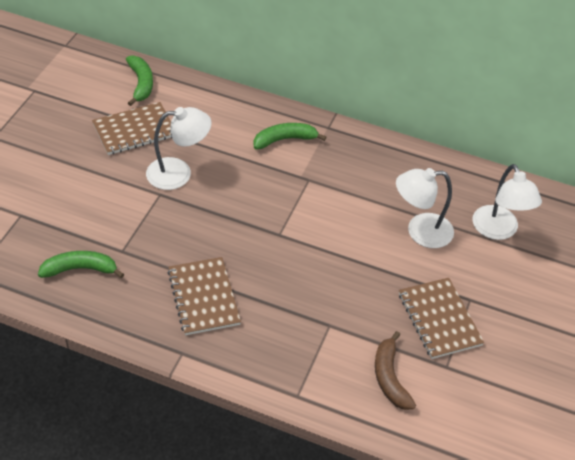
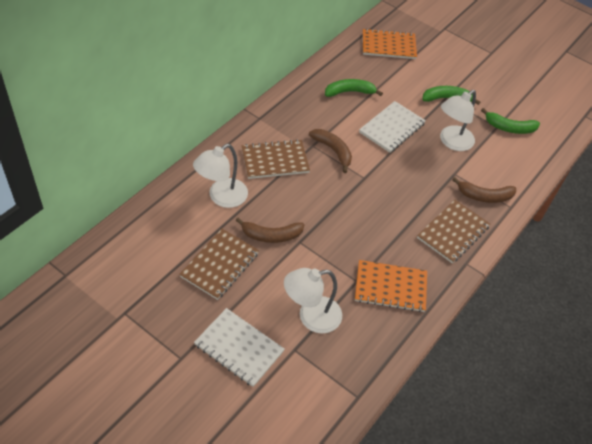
brown banana: 1 -> 3
orange notebook: 0 -> 2
white notebook: 0 -> 2

